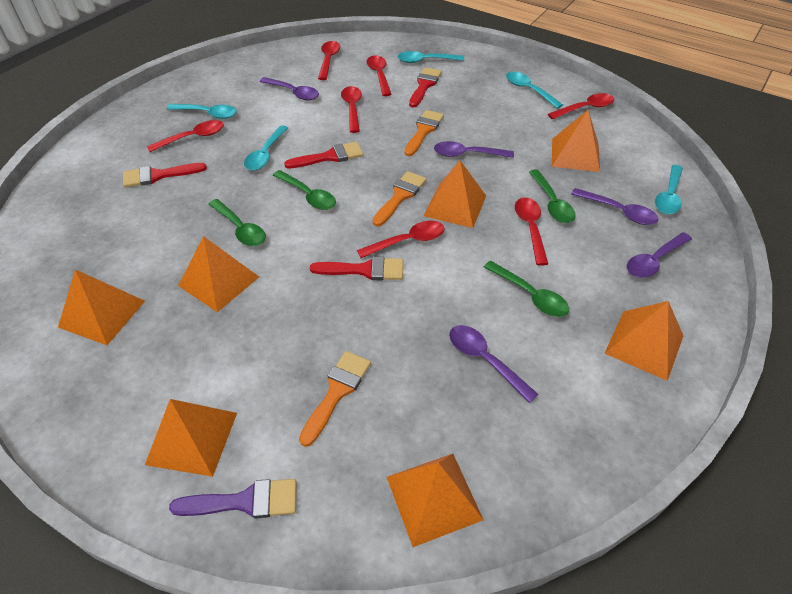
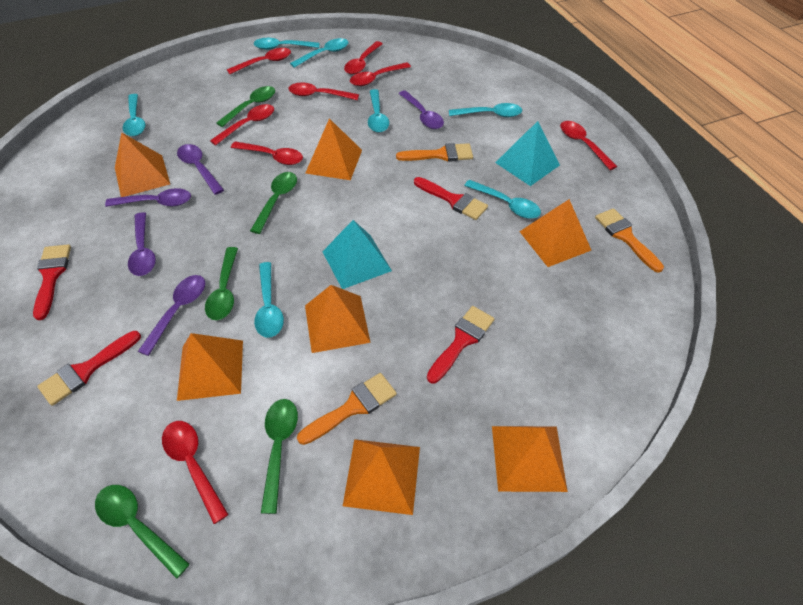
green spoon: 4 -> 5
purple brush: 1 -> 0
red spoon: 7 -> 8
turquoise pyramid: 0 -> 2
turquoise spoon: 5 -> 7

